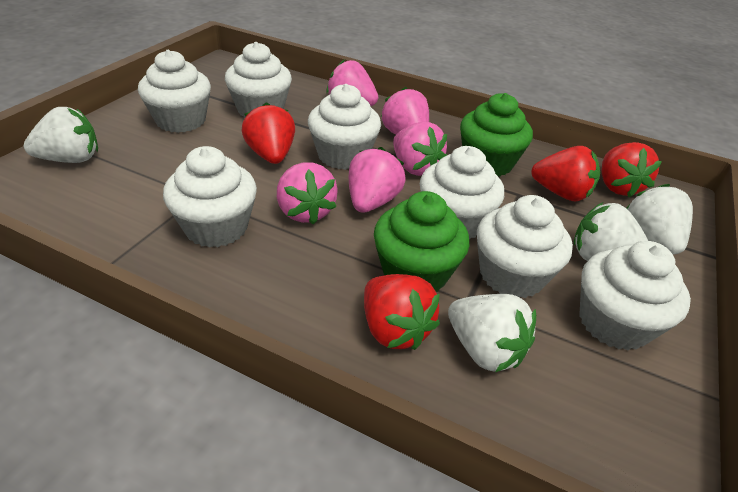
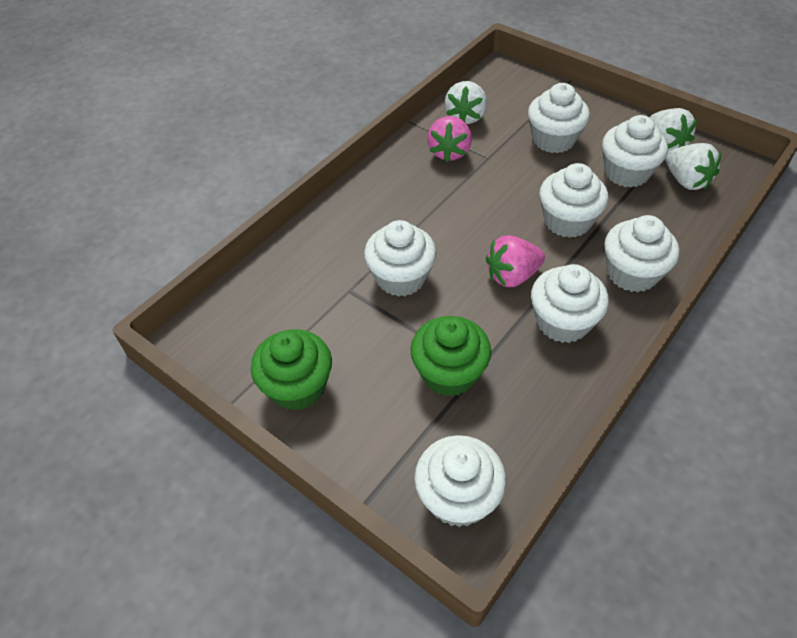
pink strawberry: 5 -> 2
red strawberry: 4 -> 0
white strawberry: 4 -> 3

